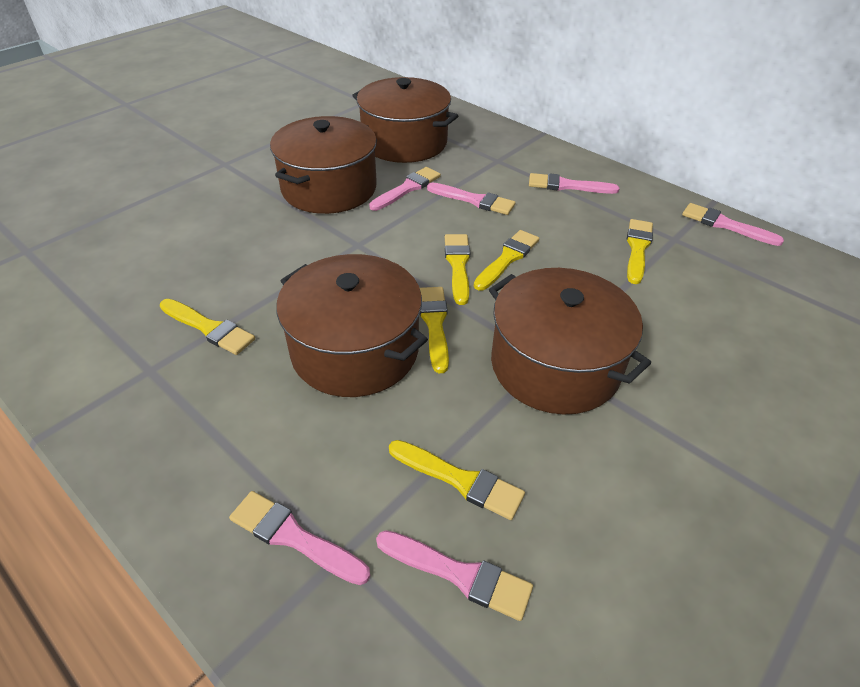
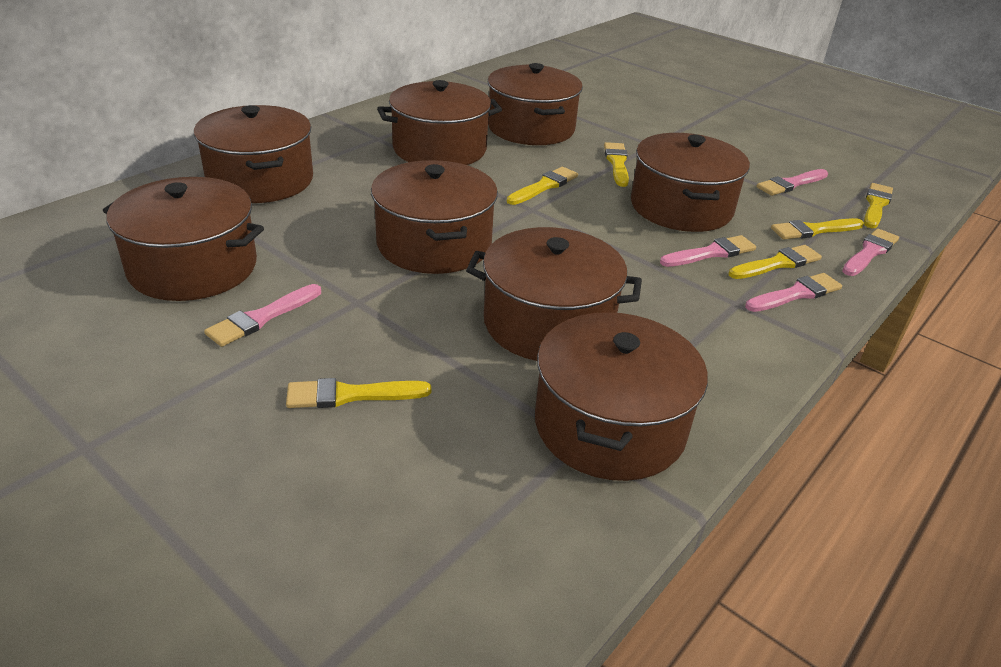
brown pot: 4 -> 8
pink brush: 6 -> 5

